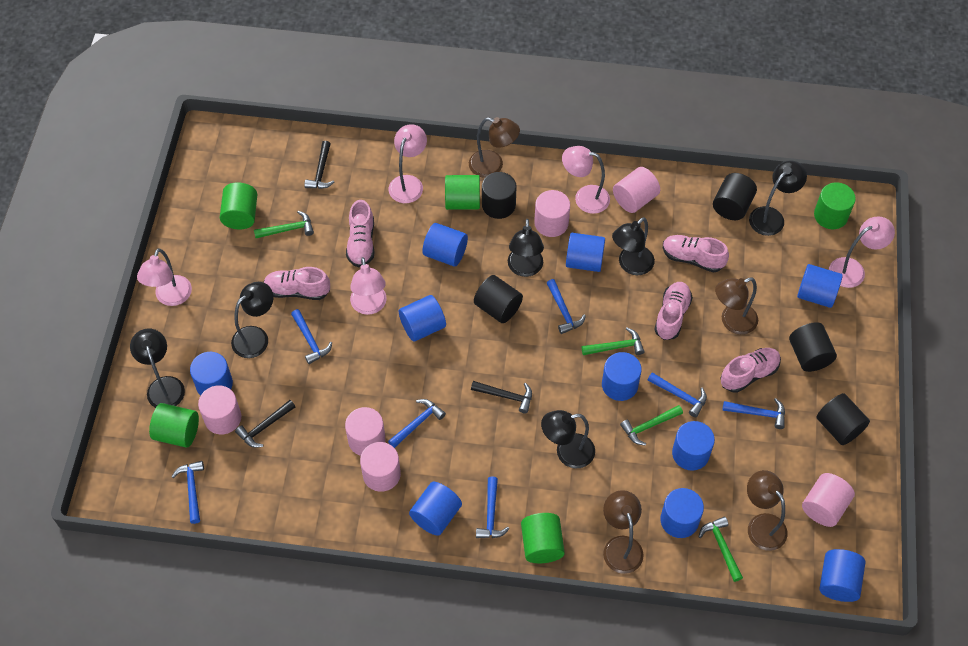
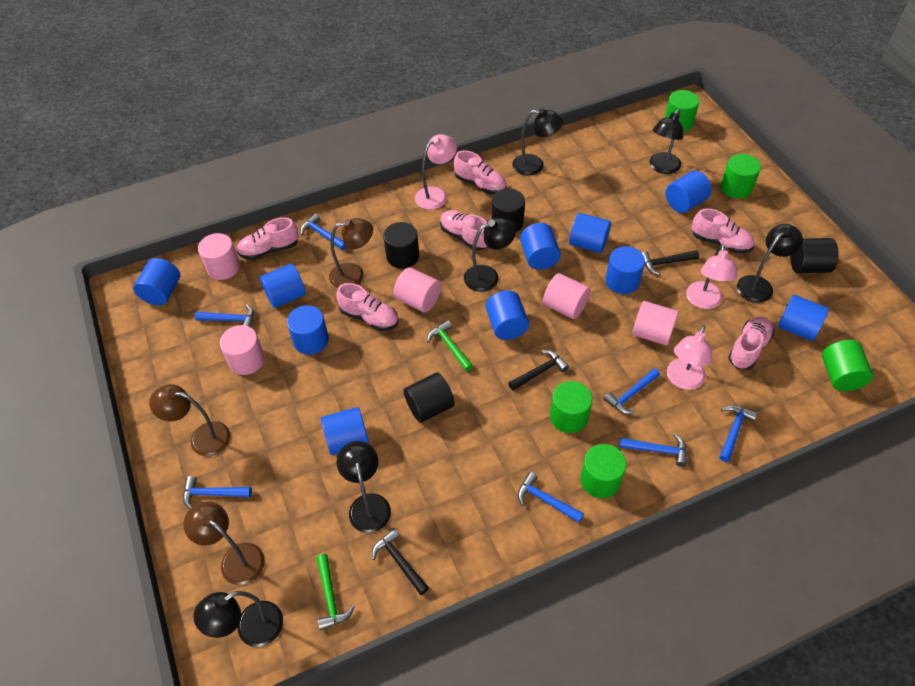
black cylinder: 5 -> 4
brown lamp: 4 -> 3
green hammer: 4 -> 2
pink cylinder: 6 -> 5
pink lamp: 5 -> 3
pink shoe: 5 -> 6

